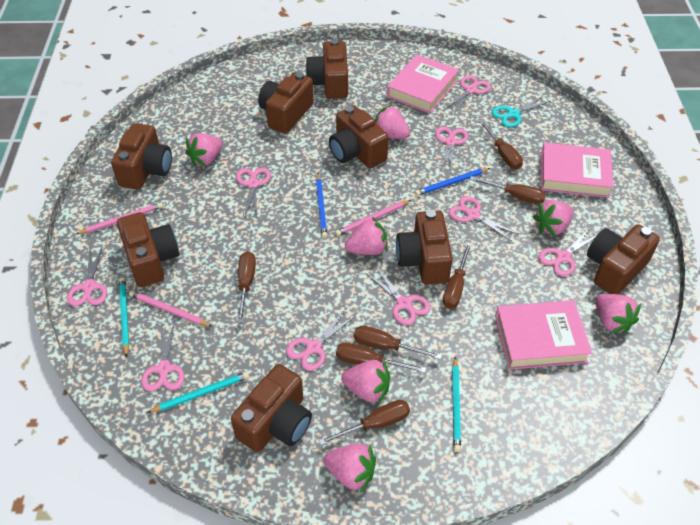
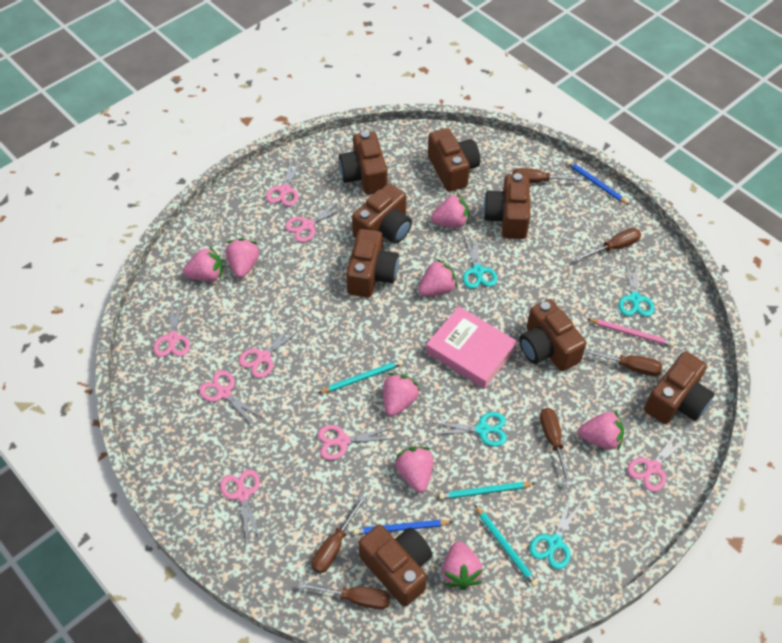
brown screwdriver: 7 -> 6
pink book: 3 -> 1
pink pencil: 3 -> 1
pink scissors: 9 -> 8
pink strawberry: 7 -> 8
turquoise scissors: 1 -> 4

